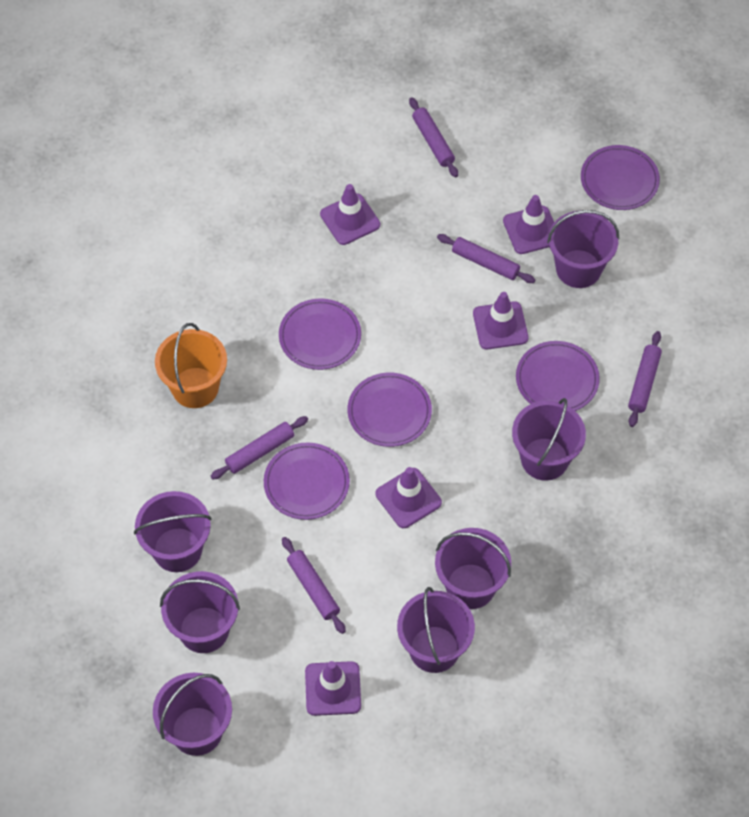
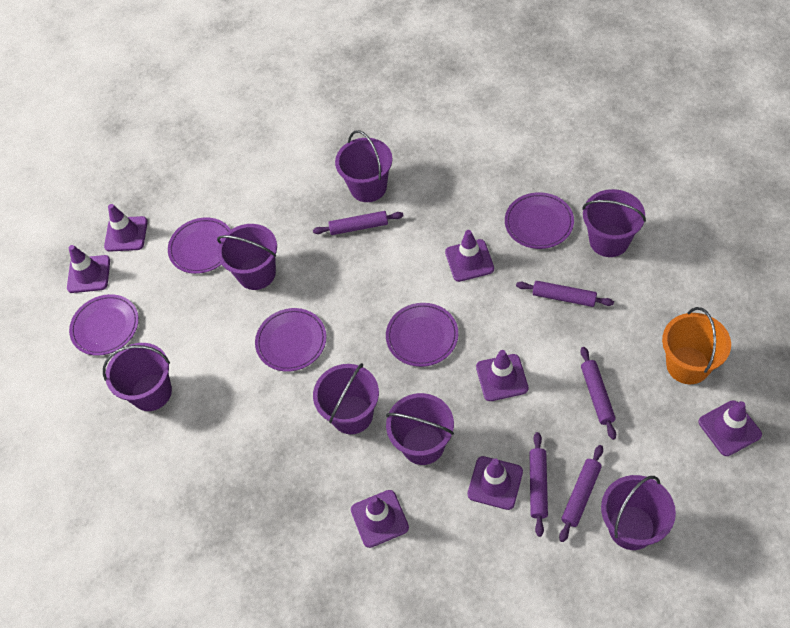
purple traffic cone: 5 -> 7

